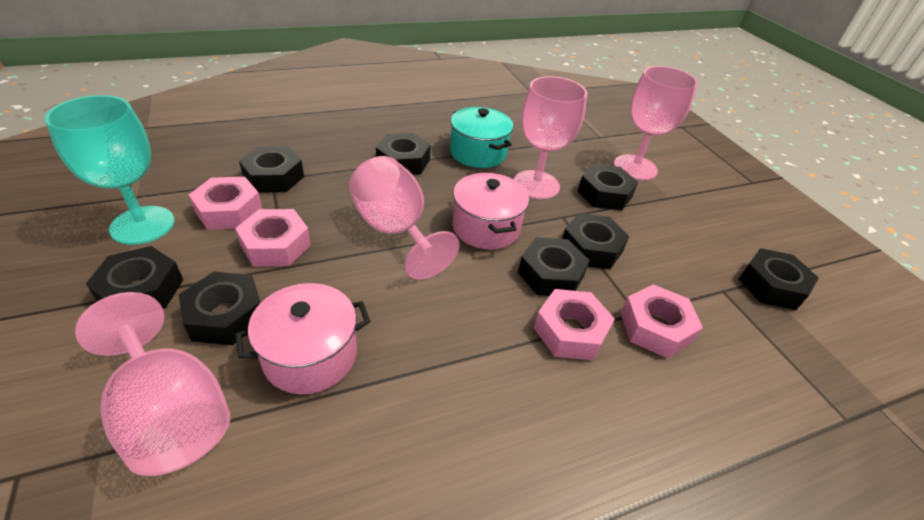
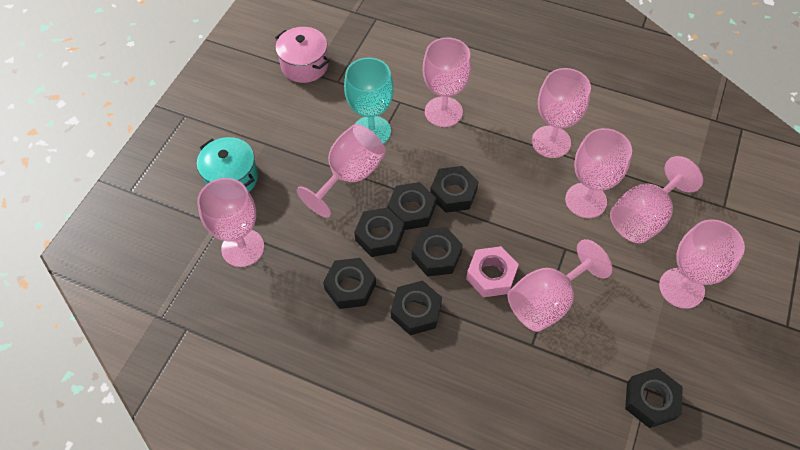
black nut: 8 -> 7
pink goblet: 4 -> 8
pink nut: 4 -> 1
pink pot: 2 -> 1

